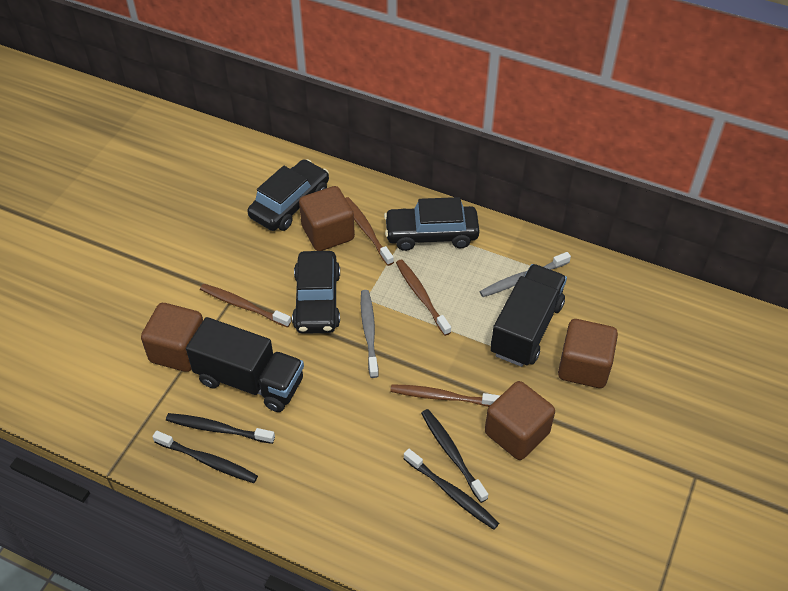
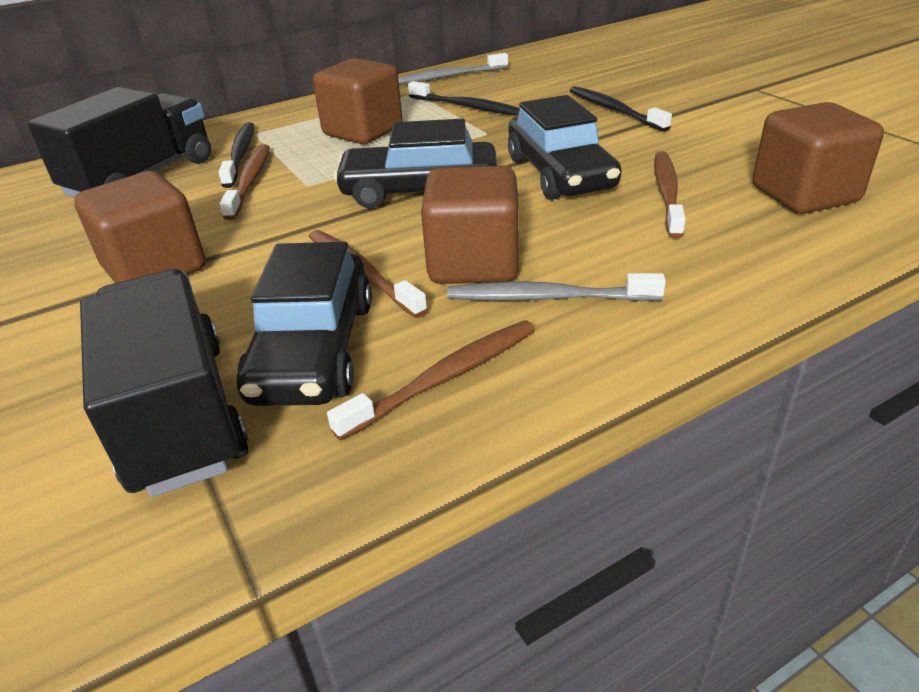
black toothbrush: 4 -> 3

